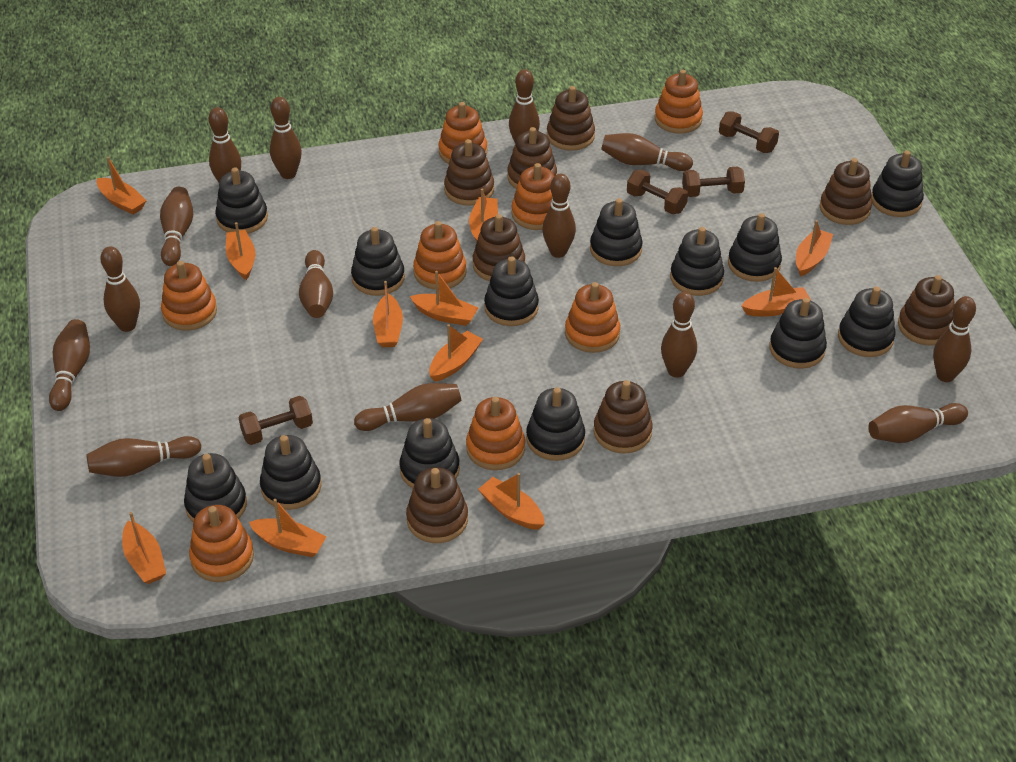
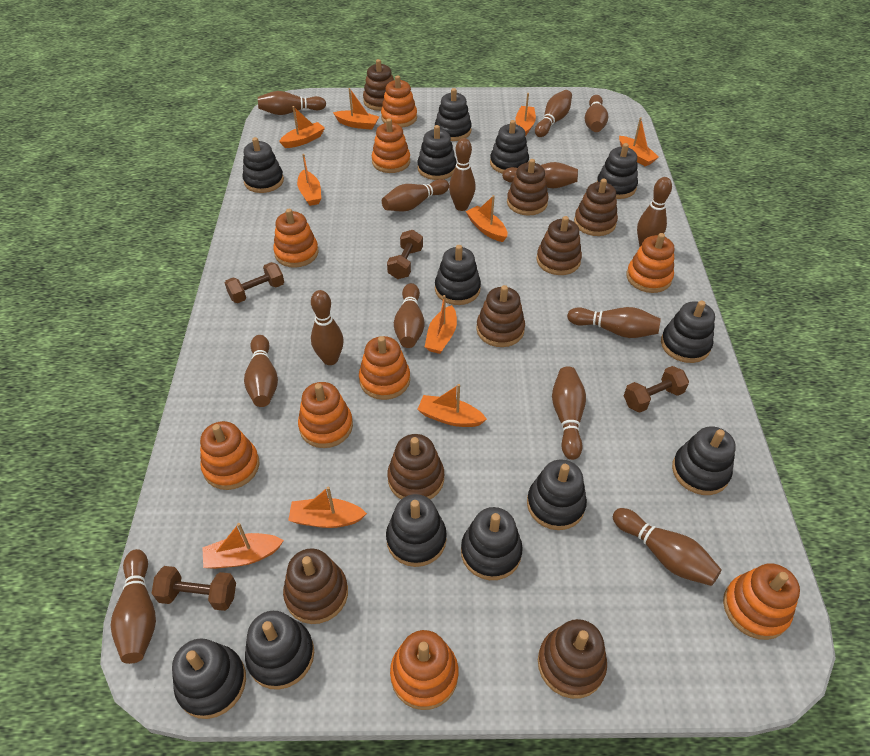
orange boat: 11 -> 10
orange stacking toy: 8 -> 9

